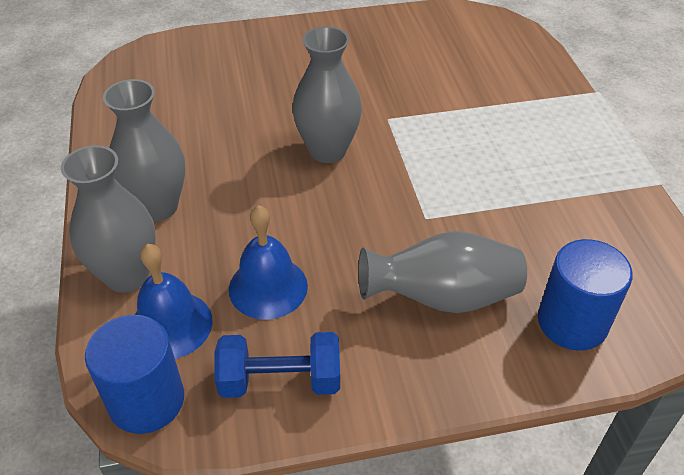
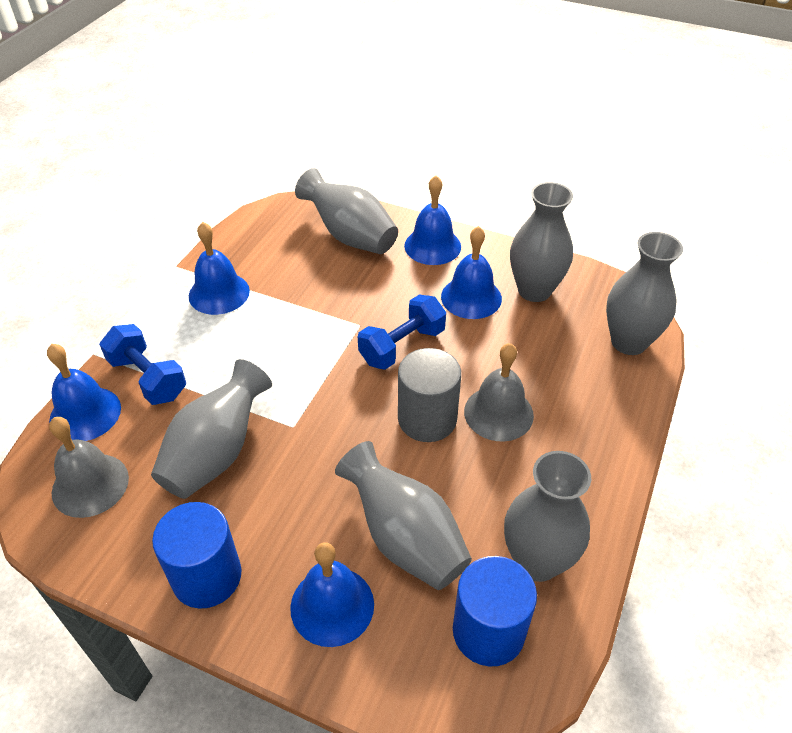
blue bell: 2 -> 5
blue dumbbell: 1 -> 2
grey bell: 0 -> 2
grey cylinder: 0 -> 1
grey vase: 4 -> 6

